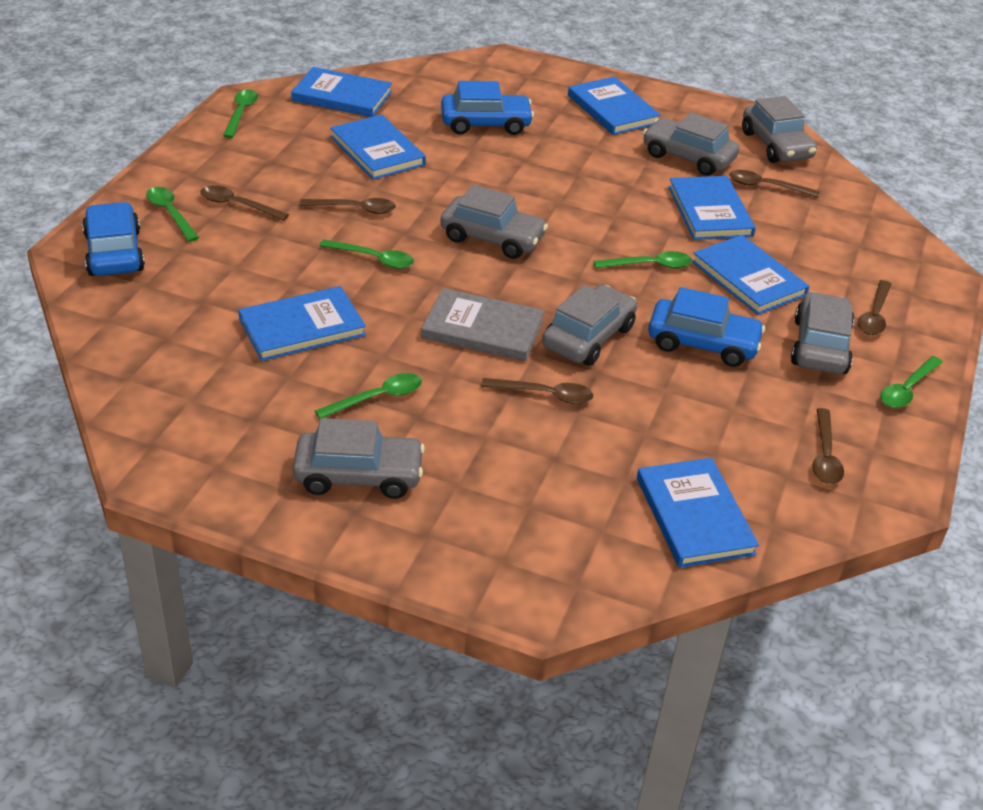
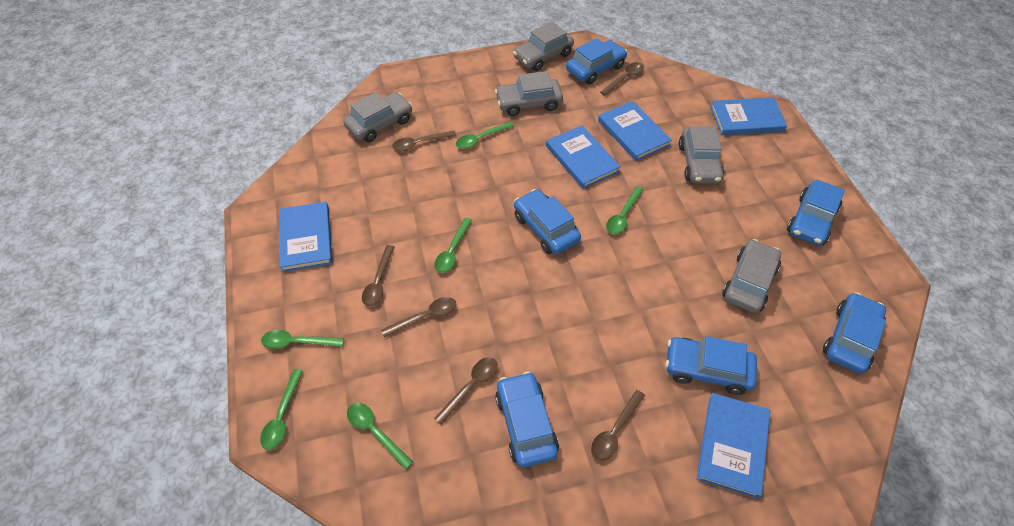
blue book: 7 -> 5
blue car: 3 -> 6
grey book: 1 -> 0
grey car: 6 -> 5

